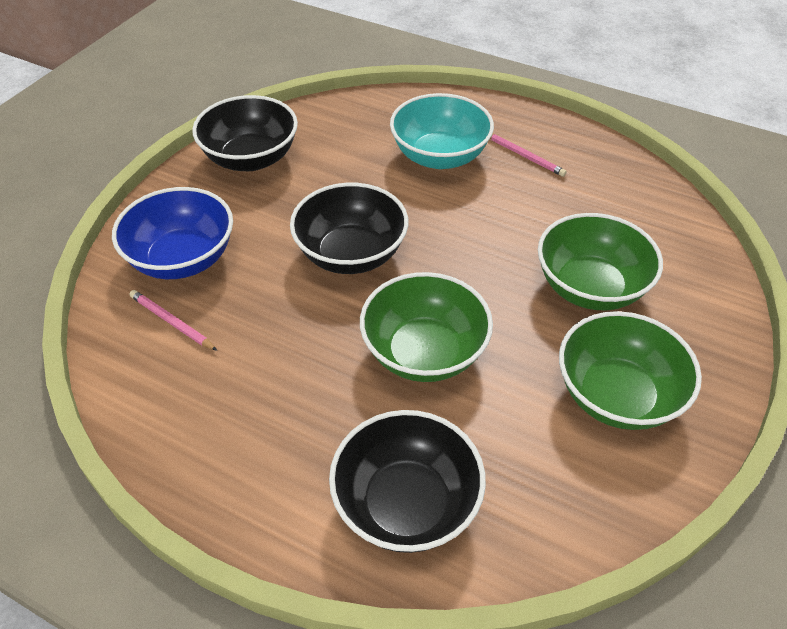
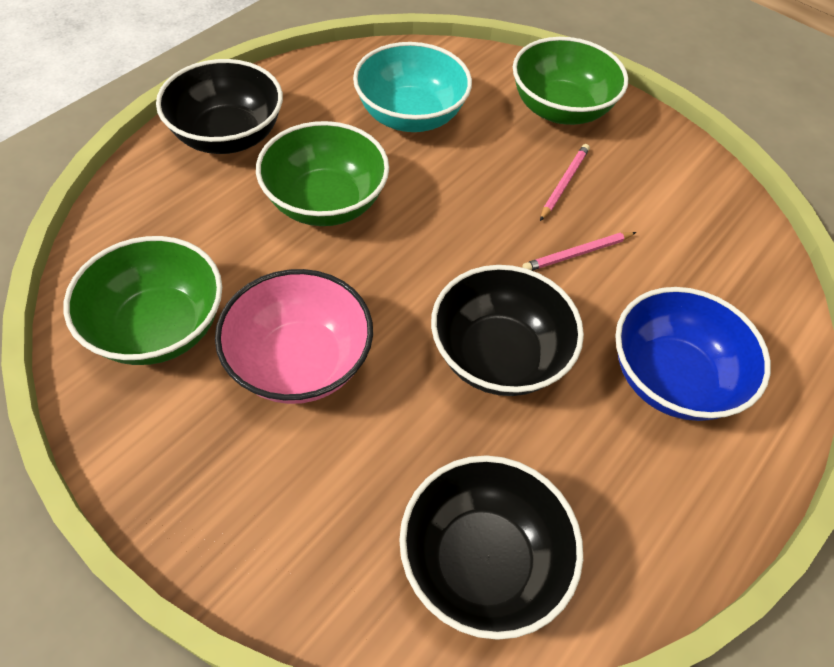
pink bowl: 0 -> 1

